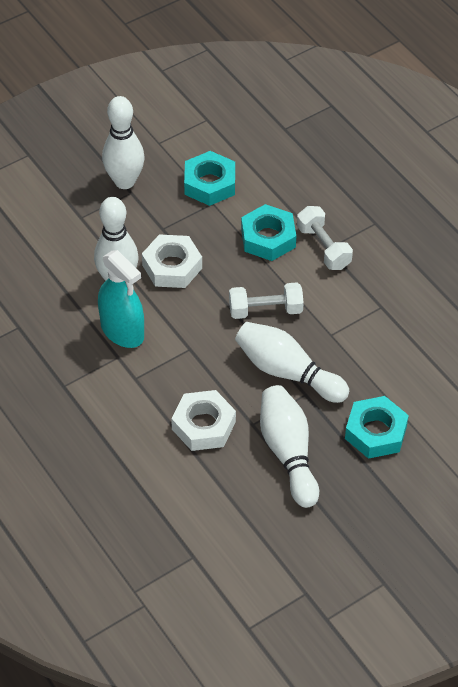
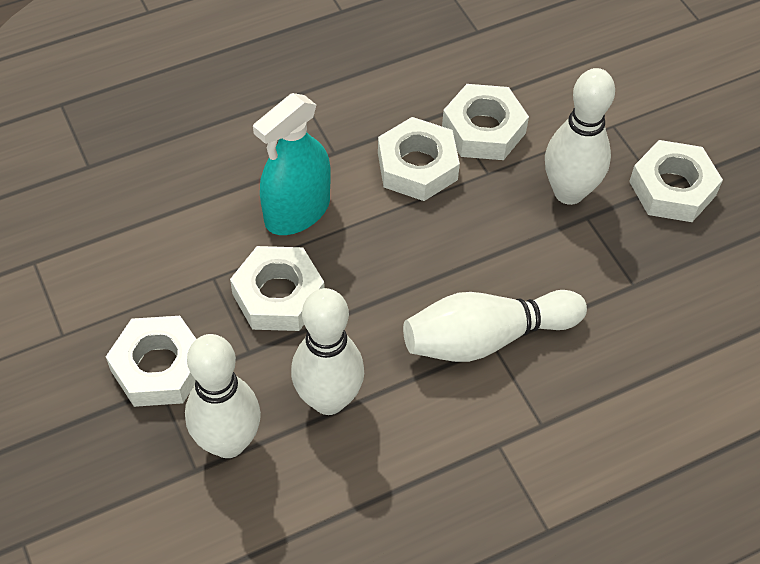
turquoise nut: 3 -> 0
white dumbbell: 2 -> 0
white nut: 2 -> 5

